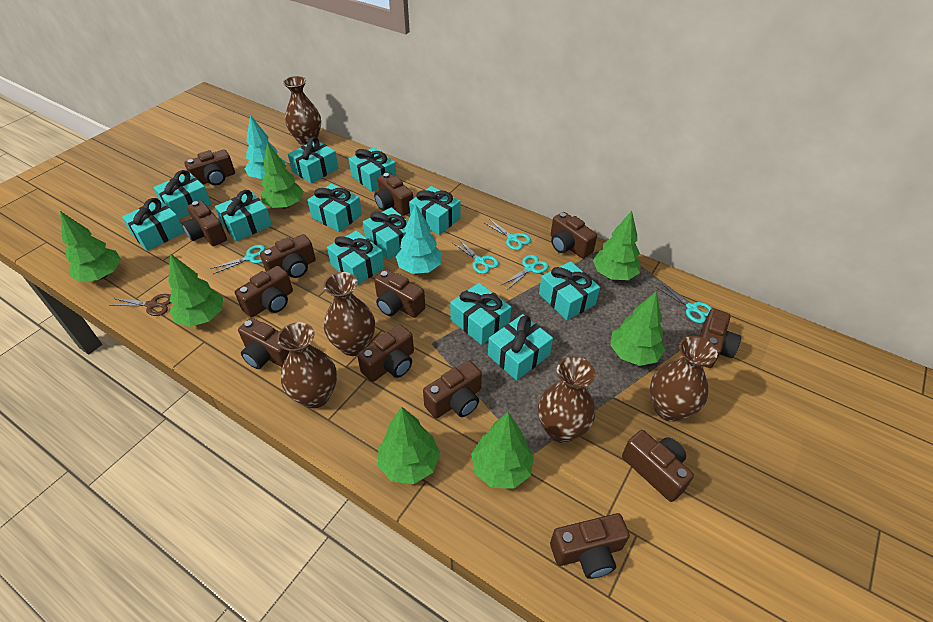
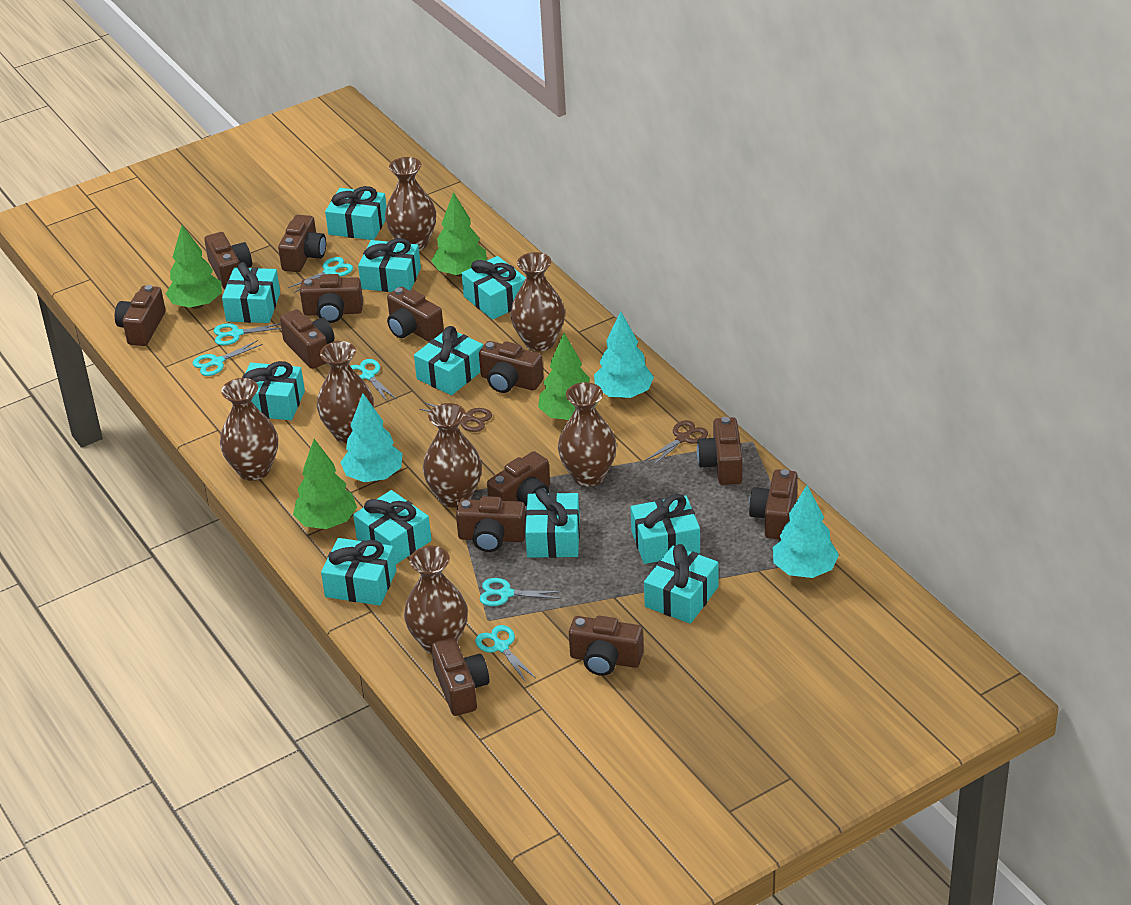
brown scissors: 1 -> 2
brown vase: 5 -> 7
green tree: 7 -> 4
turquoise gift: 12 -> 11
turquoise scissors: 5 -> 6
turquoise tree: 2 -> 3

